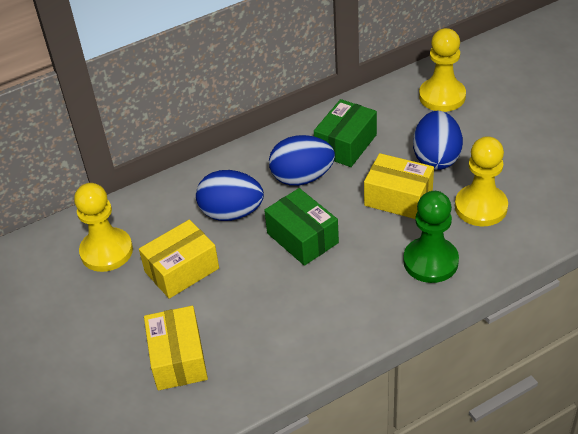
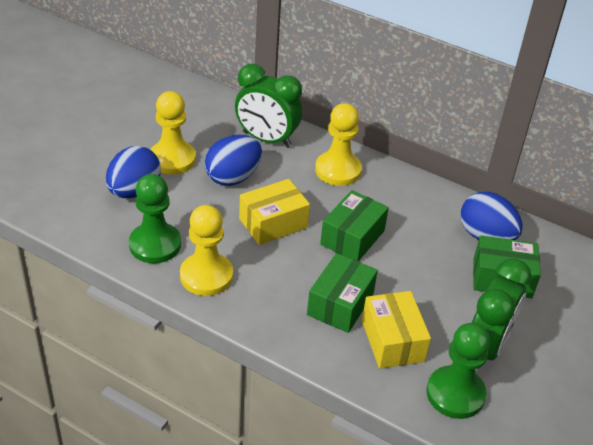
green box: 2 -> 3
green clock: 0 -> 2
green pawn: 1 -> 2
yellow box: 3 -> 2

